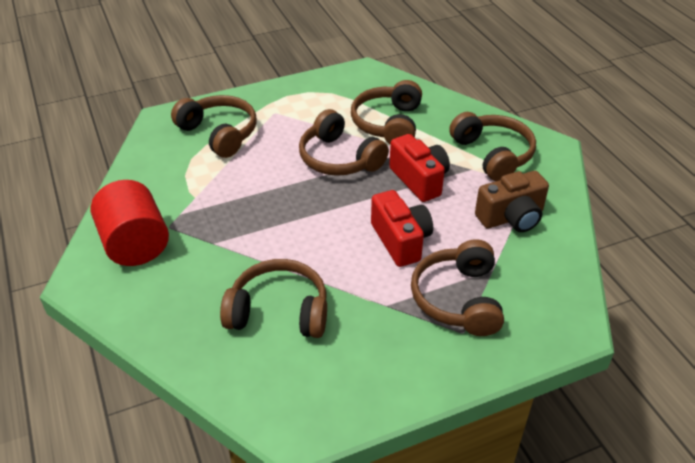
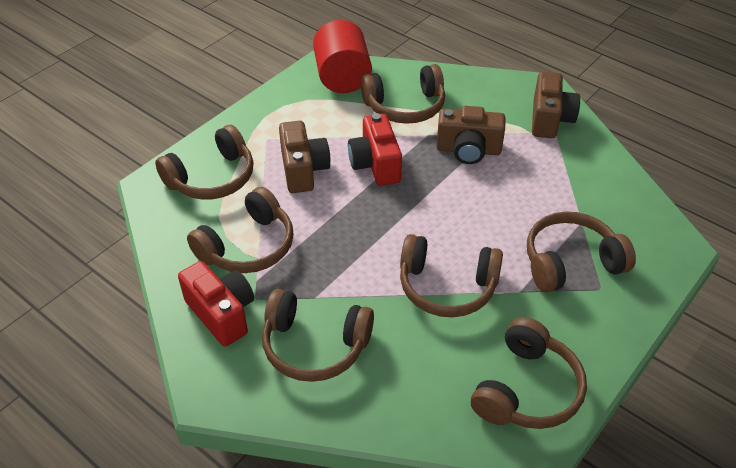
brown camera: 1 -> 3
brown headphones: 6 -> 7

